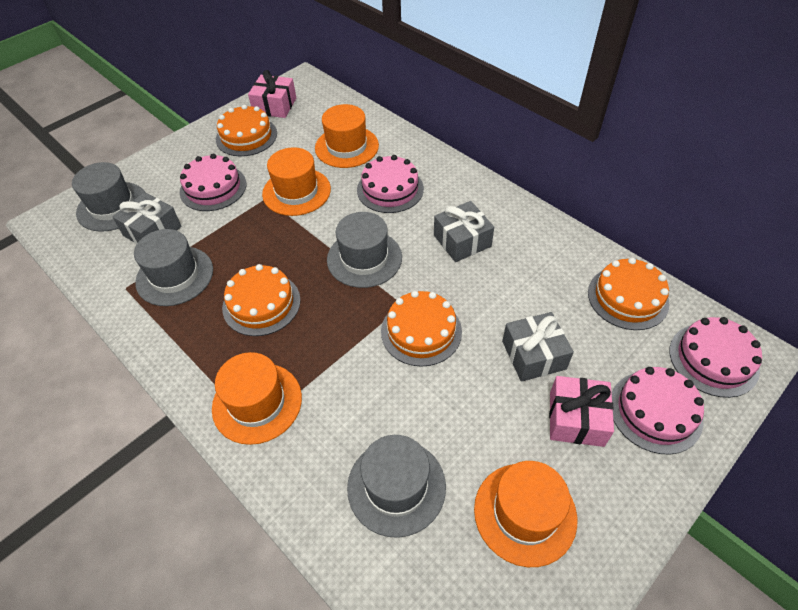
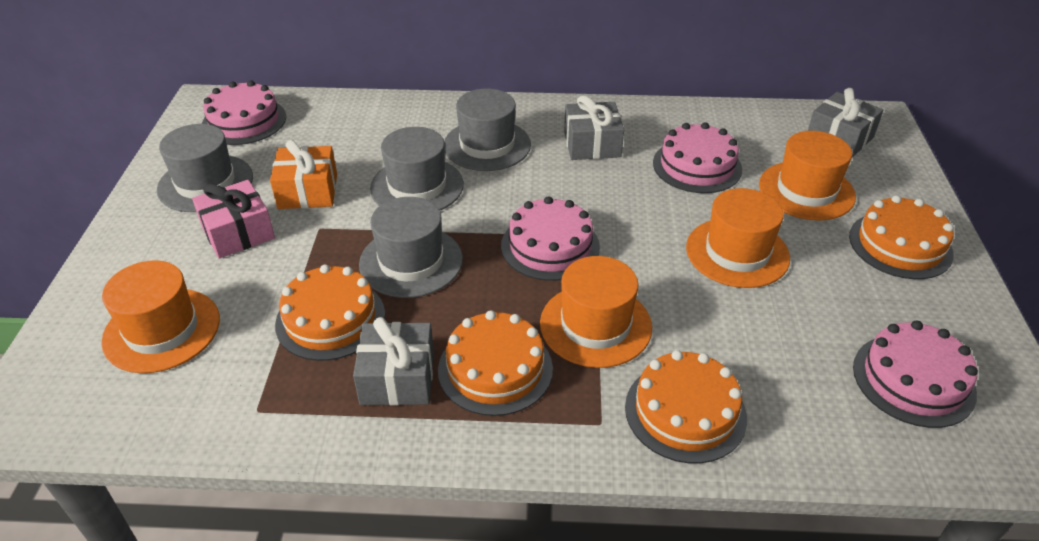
orange gift: 0 -> 1
pink gift: 2 -> 1

